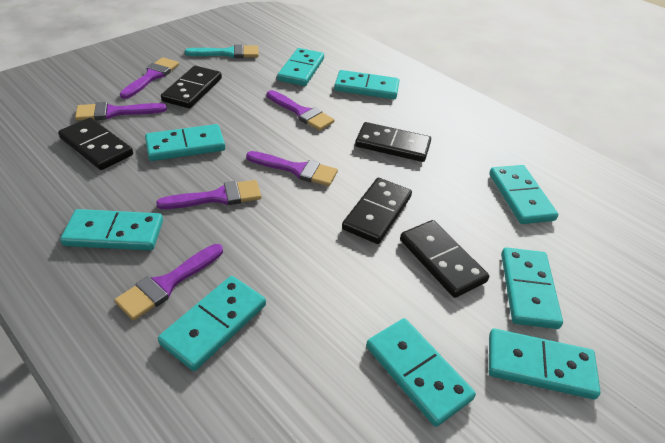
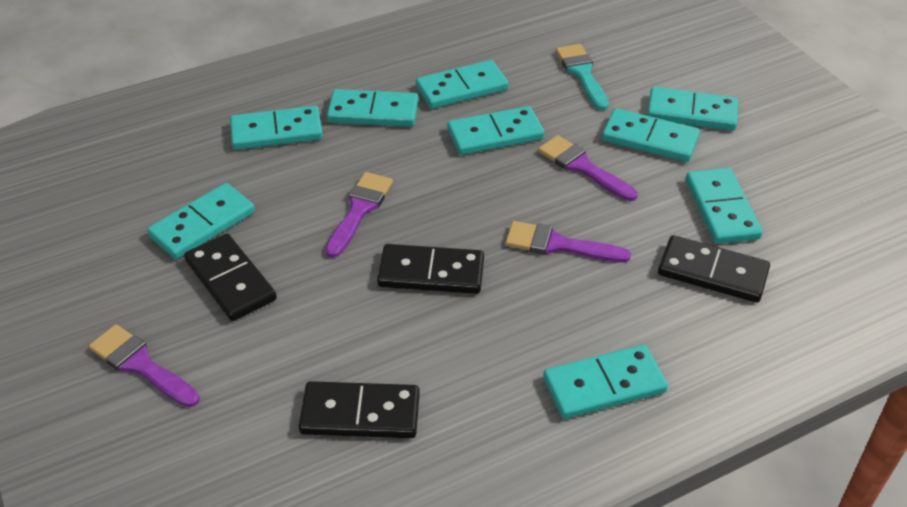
black domino: 5 -> 4
purple brush: 6 -> 4

